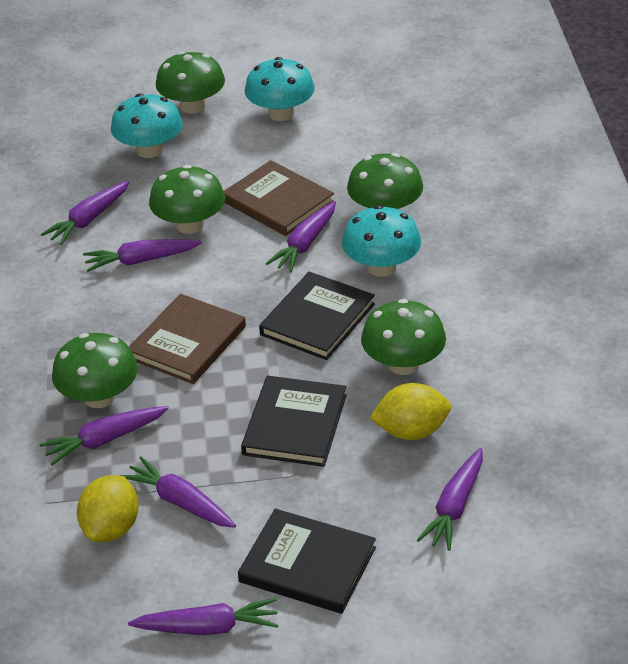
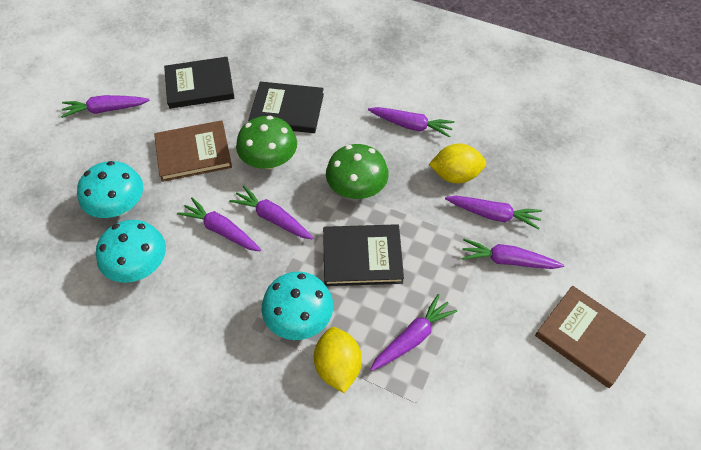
green mushroom: 5 -> 2

